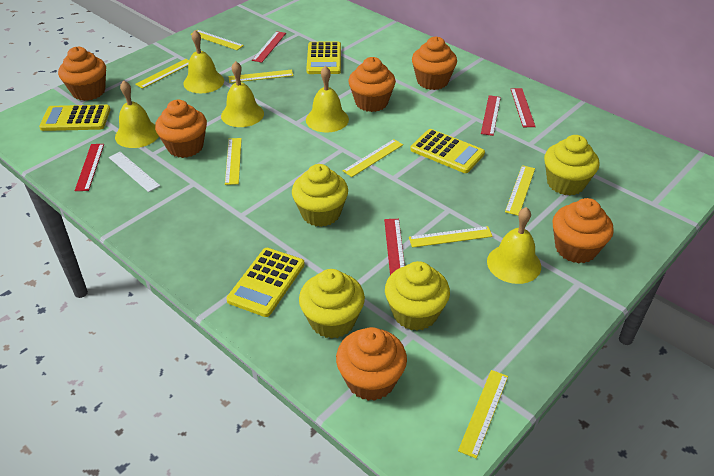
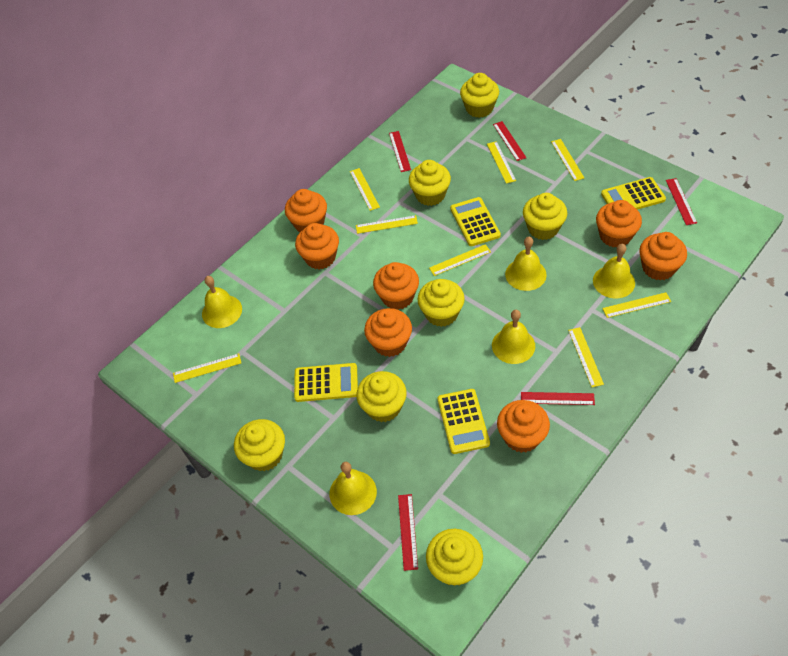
orange cupcake: 6 -> 7
white ruler: 1 -> 0
yellow cupcake: 4 -> 7

